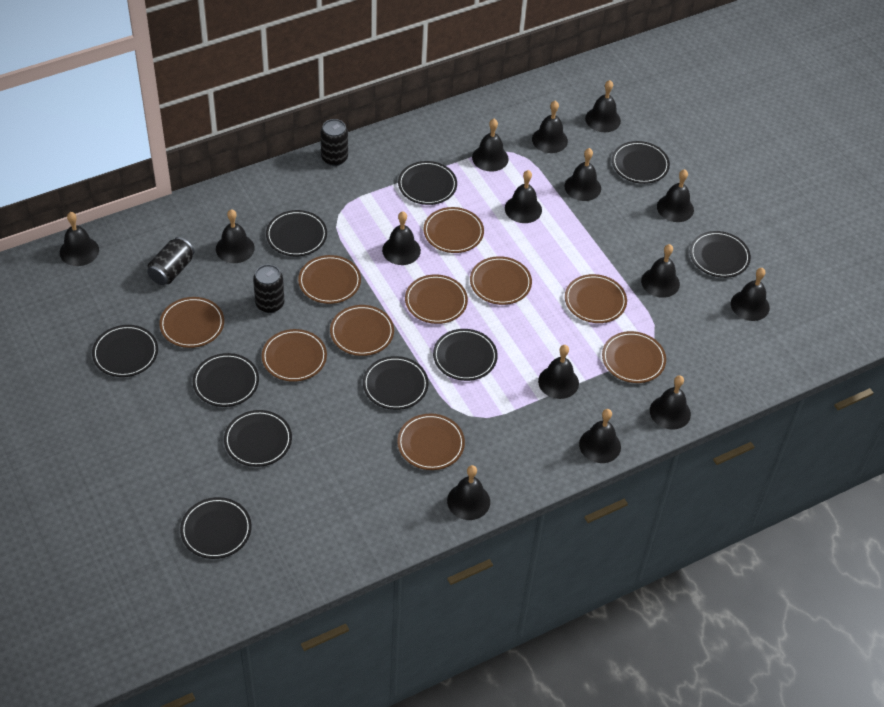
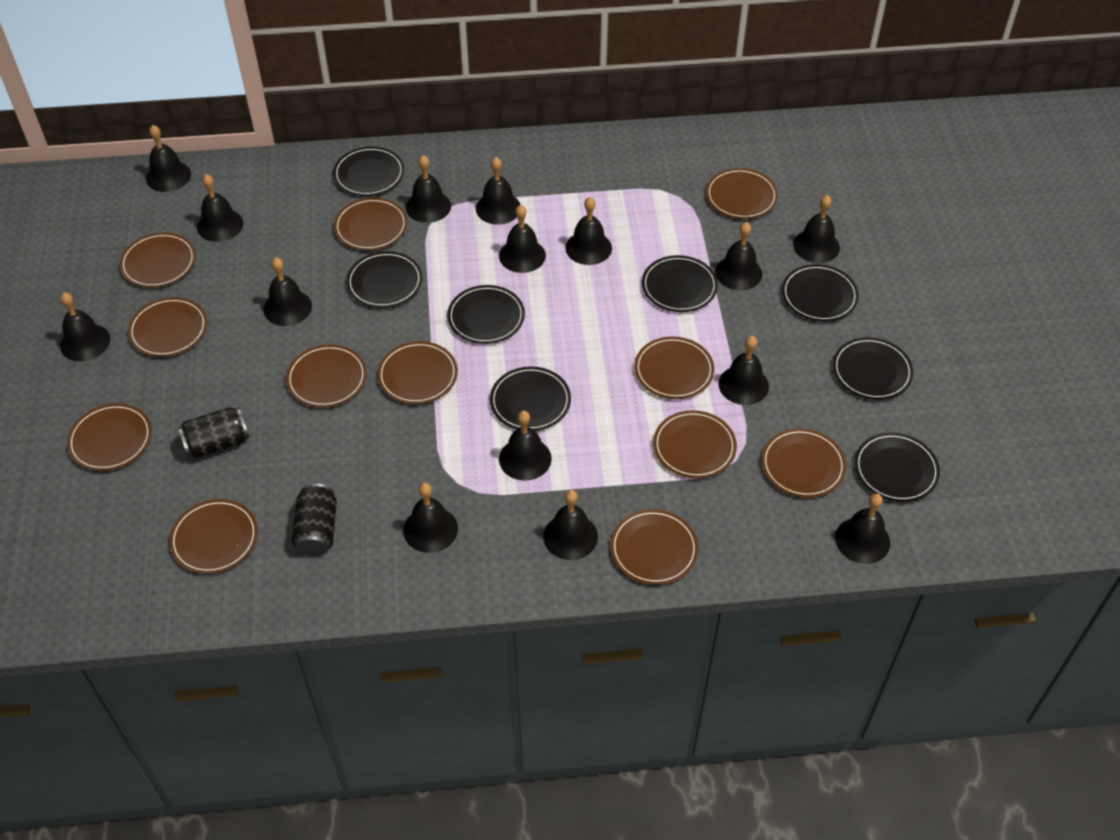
black can: 3 -> 2
black plate: 10 -> 8
brown plate: 10 -> 12

